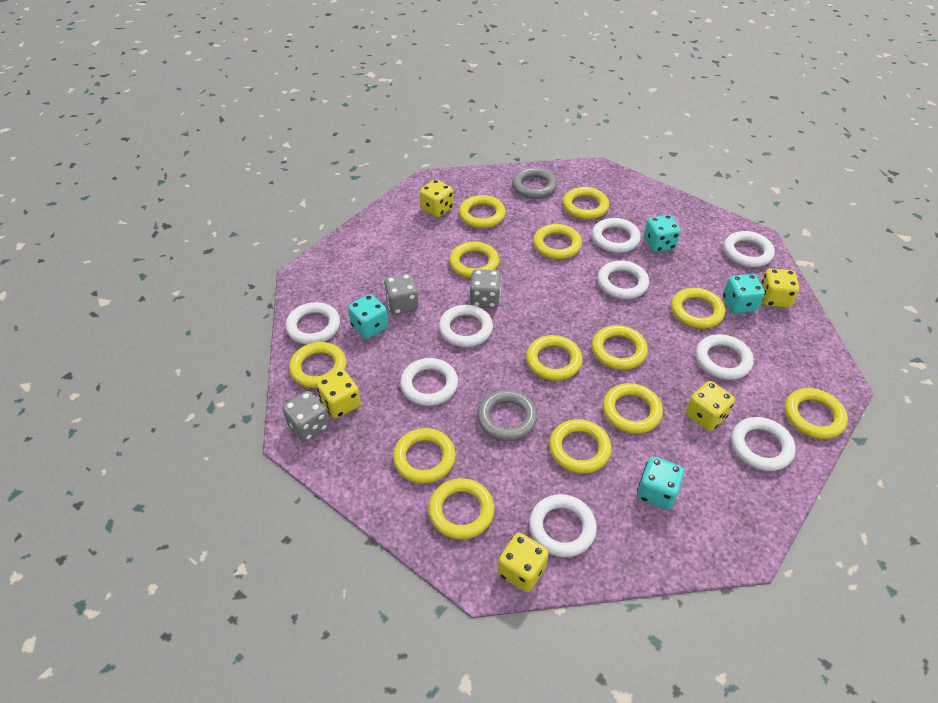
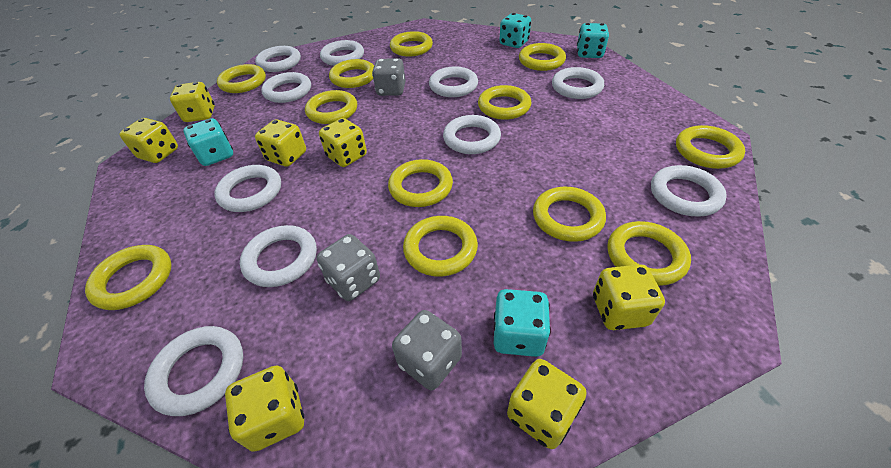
grey ring: 2 -> 0
white ring: 9 -> 10
yellow dice: 5 -> 7
yellow ring: 13 -> 12

